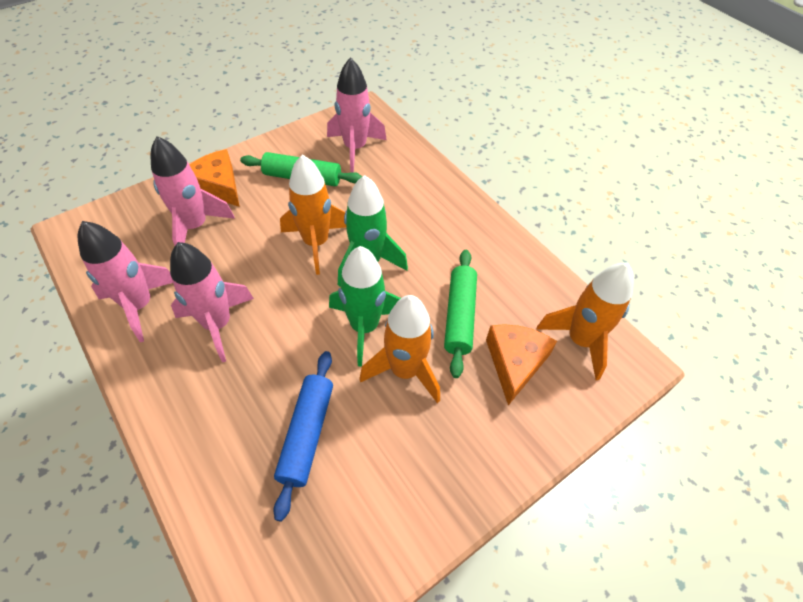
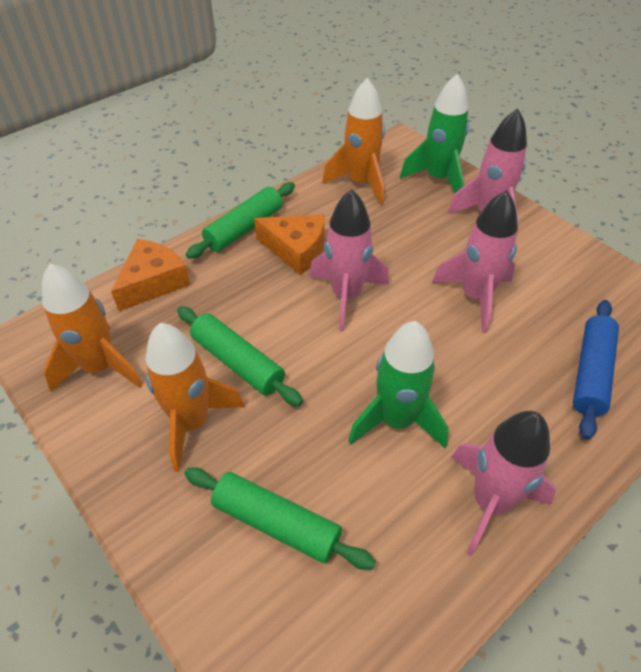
green rolling pin: 2 -> 3

